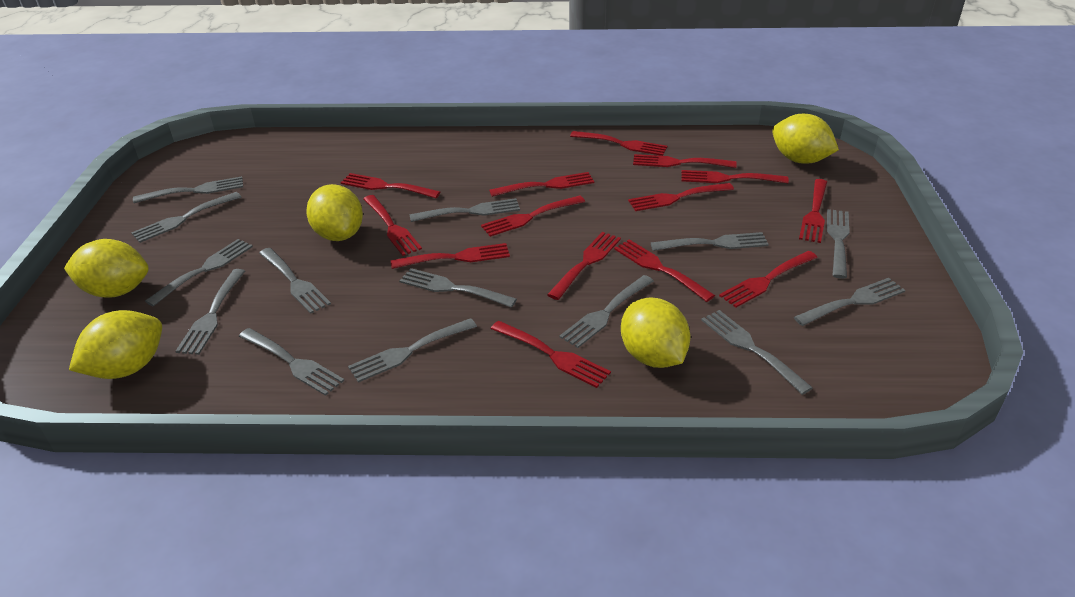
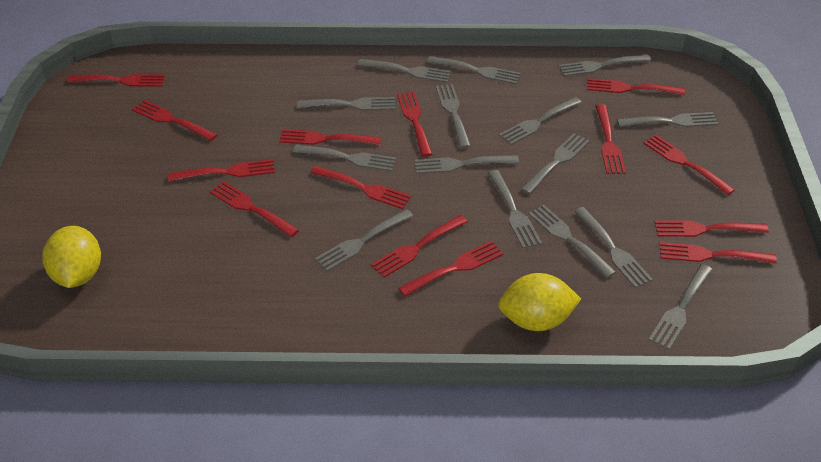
grey fork: 14 -> 15
yellow lemon: 5 -> 2

